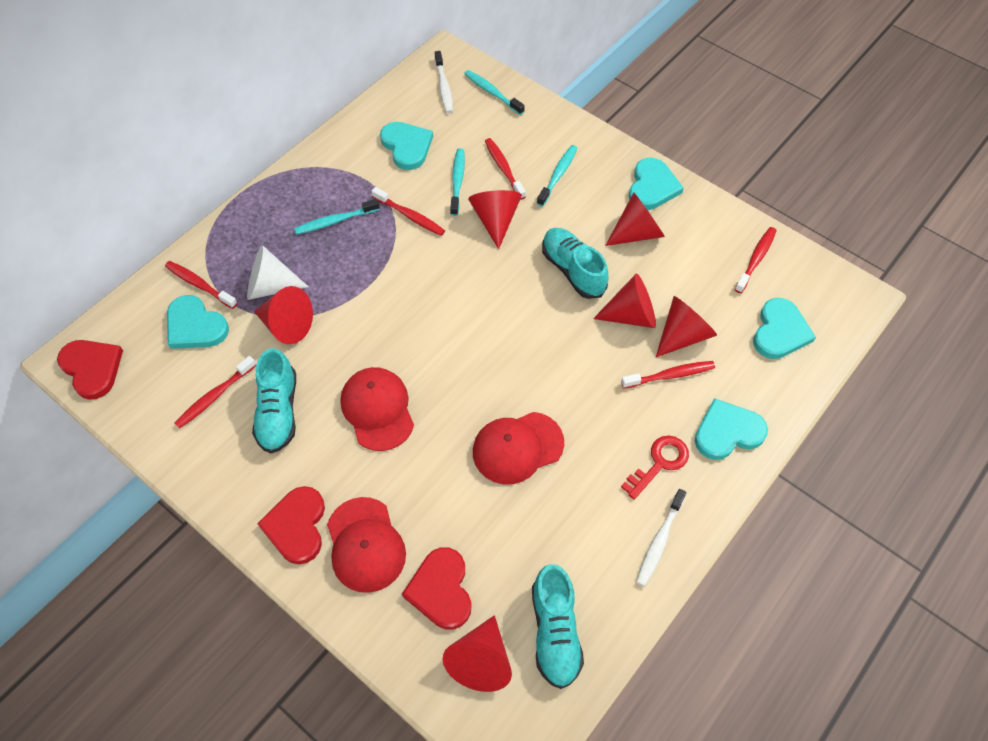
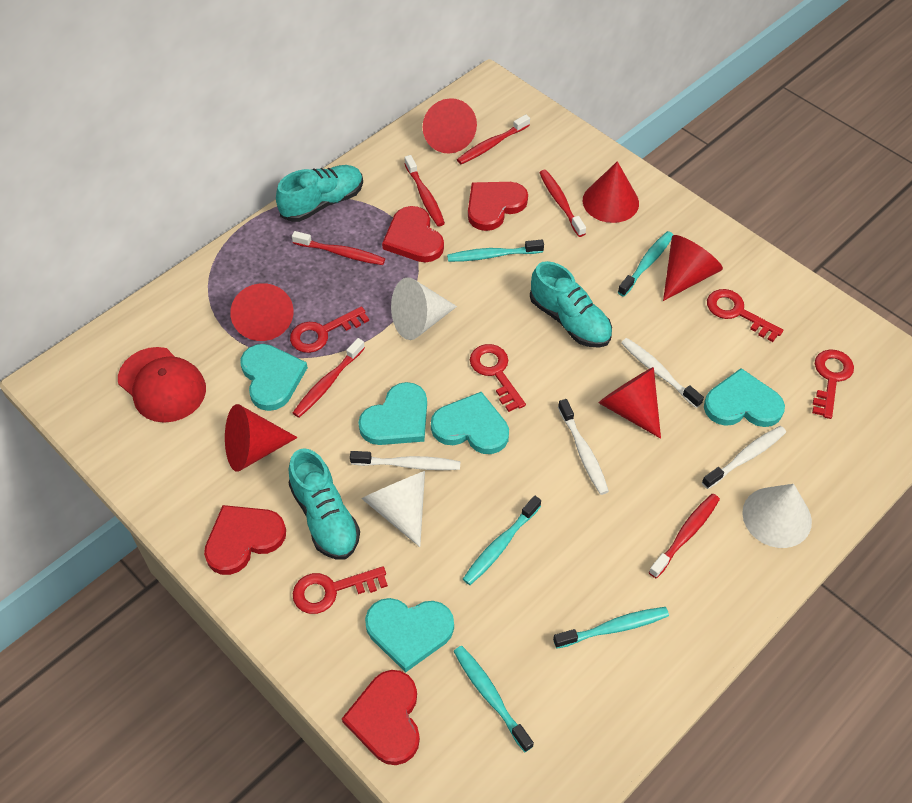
red cap: 3 -> 1
red heart: 3 -> 4
red key: 1 -> 5
turquoise toothbrush: 4 -> 5
white cone: 1 -> 3
white toothbrush: 2 -> 4

